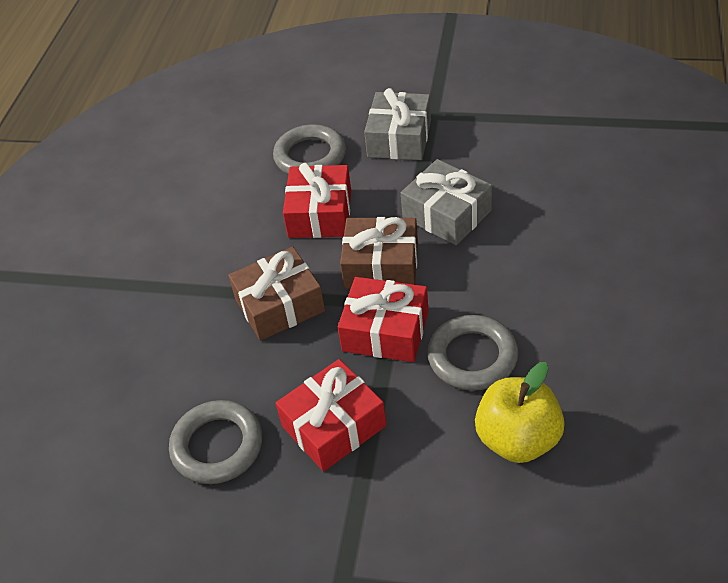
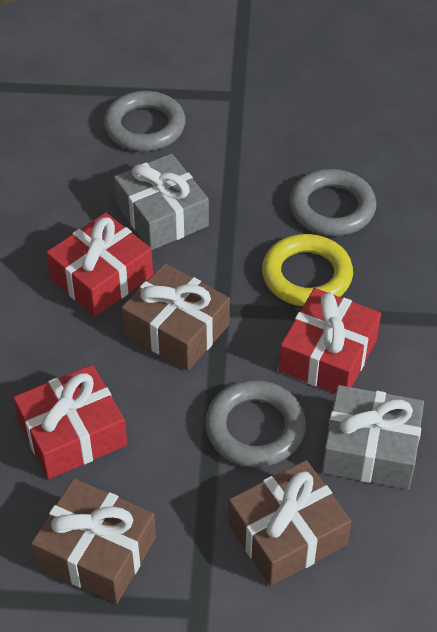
brown gift: 2 -> 3
yellow apple: 1 -> 0
yellow ring: 0 -> 1

